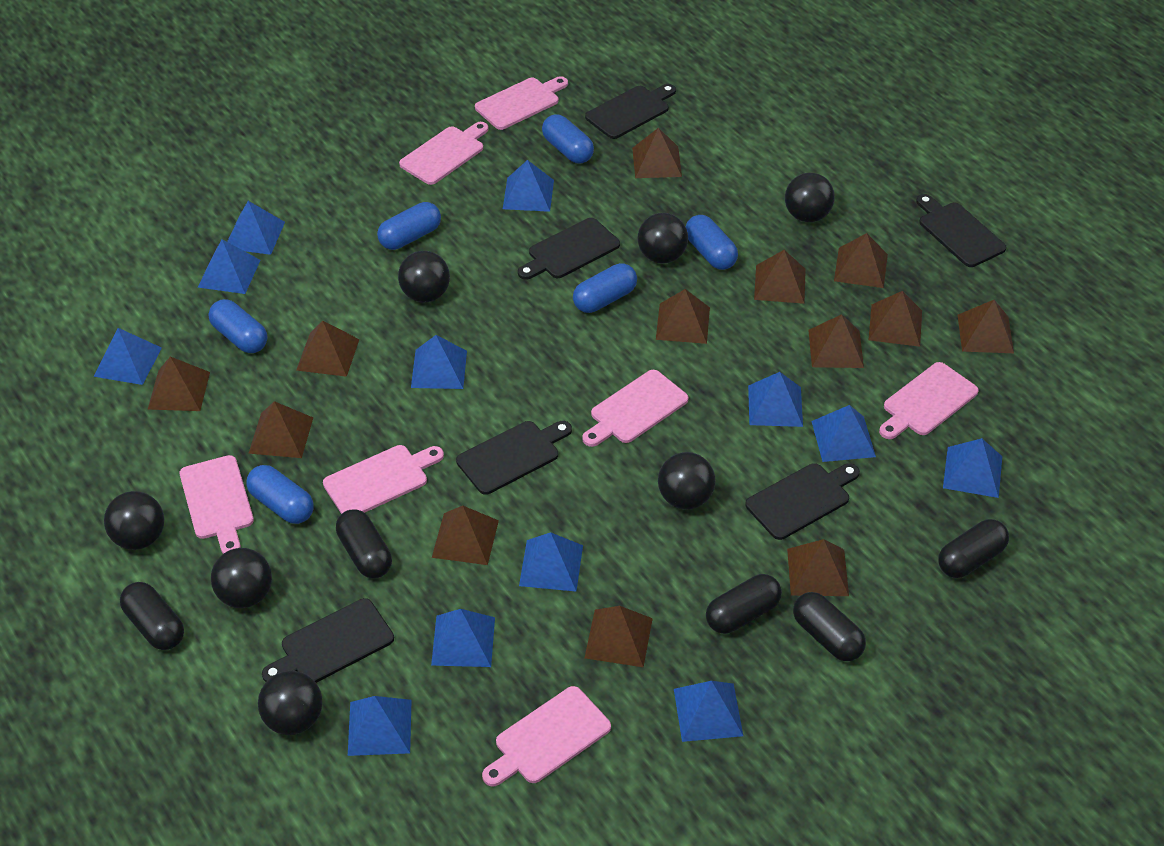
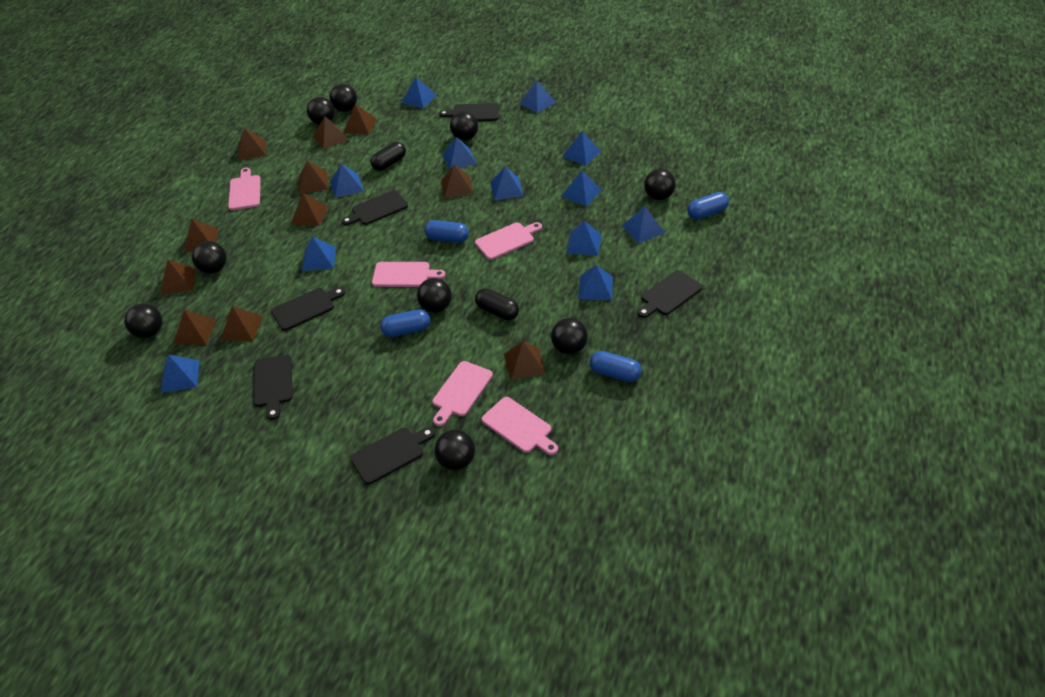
black ball: 7 -> 9
black capsule: 5 -> 2
blue capsule: 6 -> 4
brown pyramid: 13 -> 11
pink cutting board: 7 -> 5

